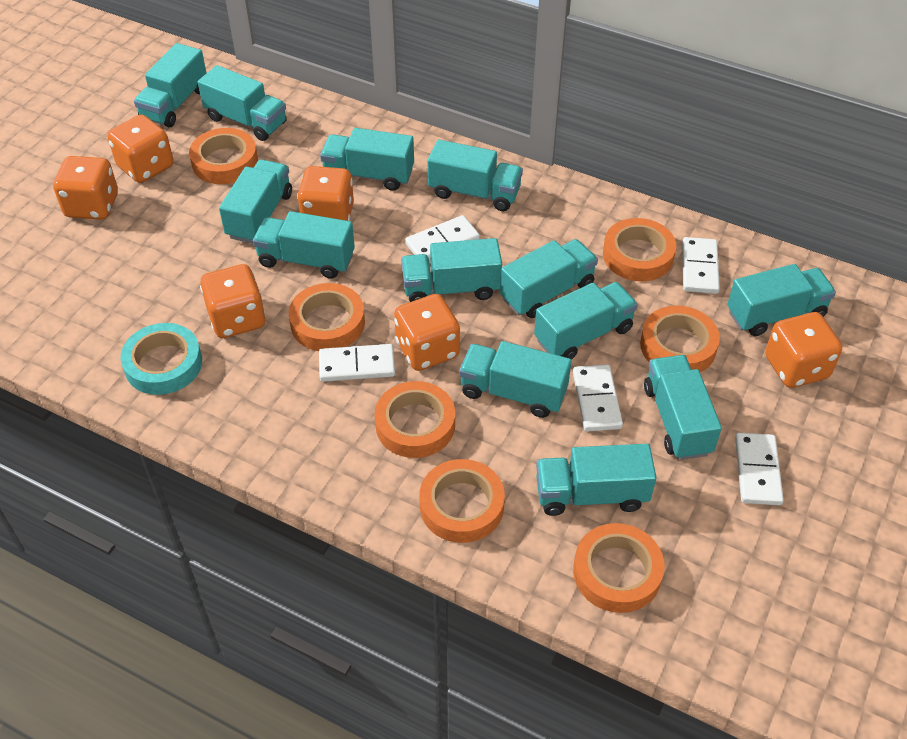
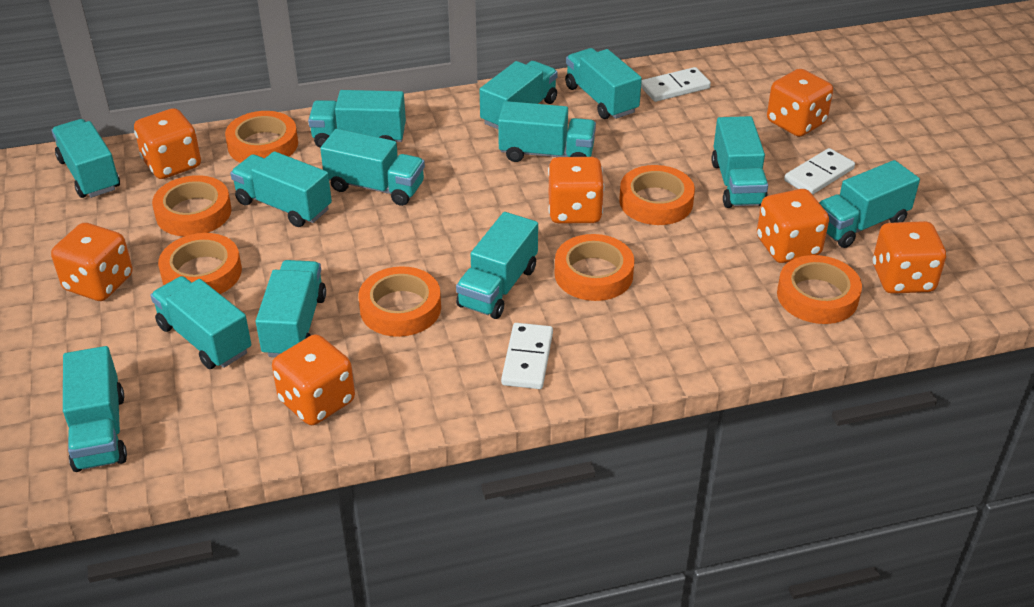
orange dice: 6 -> 7
turquoise tape: 1 -> 0
white domino: 5 -> 3

